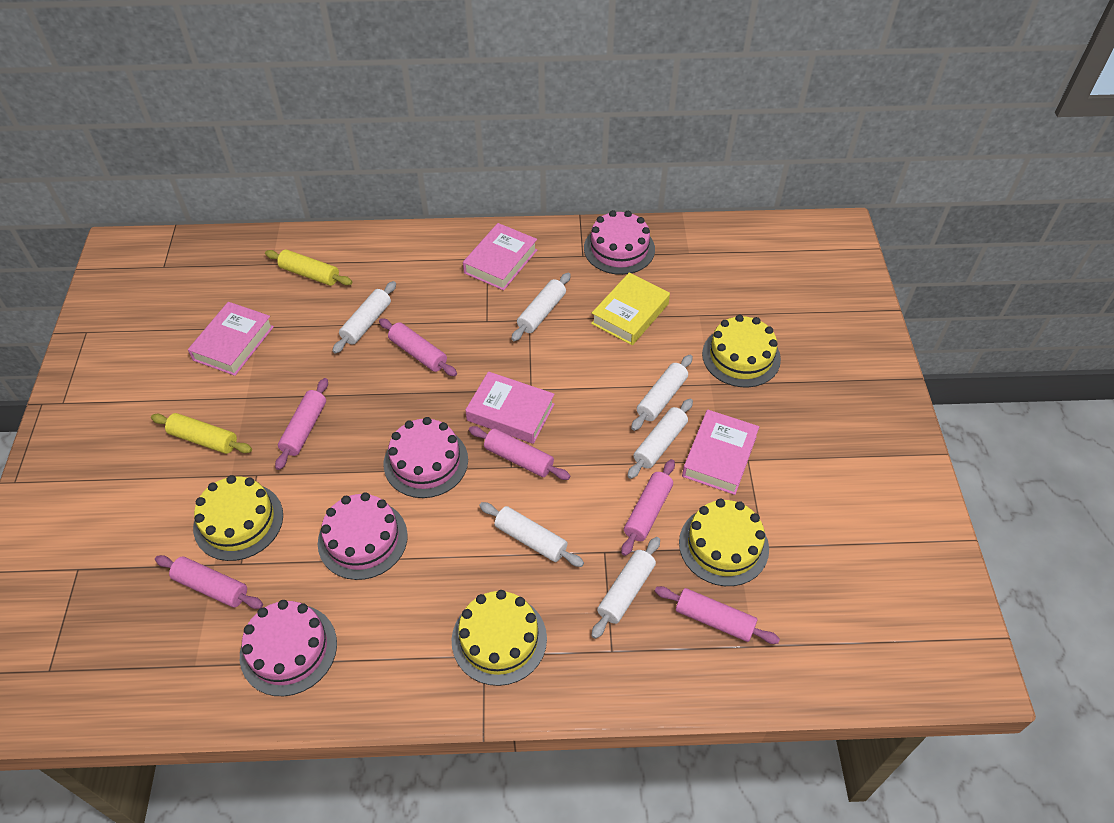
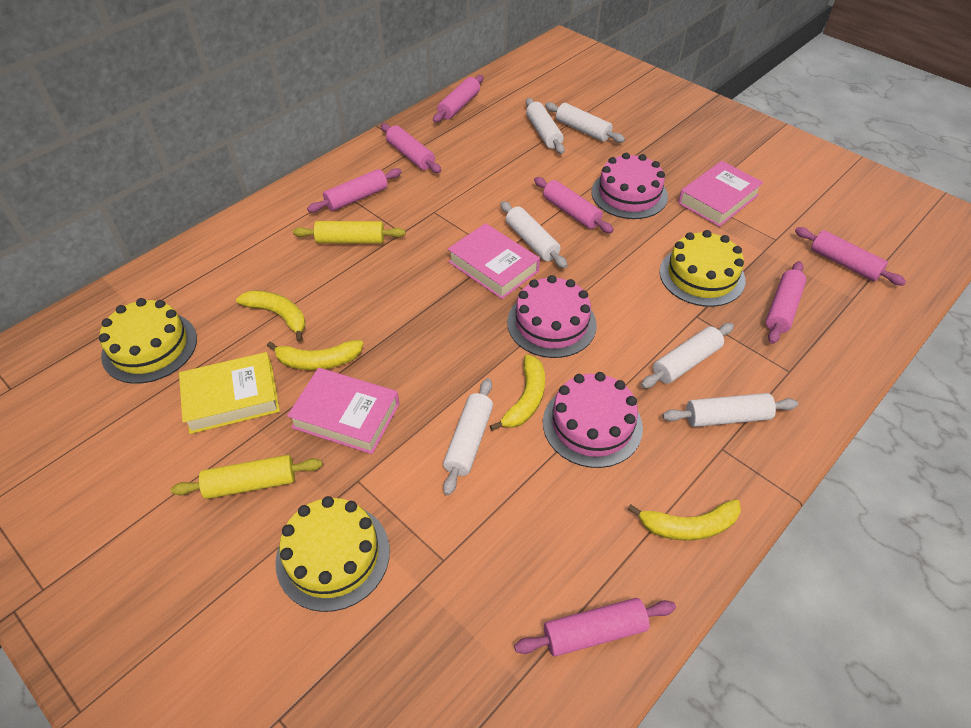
pink book: 4 -> 3
pink cake: 4 -> 3
pink rolling pin: 6 -> 7
yellow banana: 0 -> 4
yellow cake: 4 -> 3

